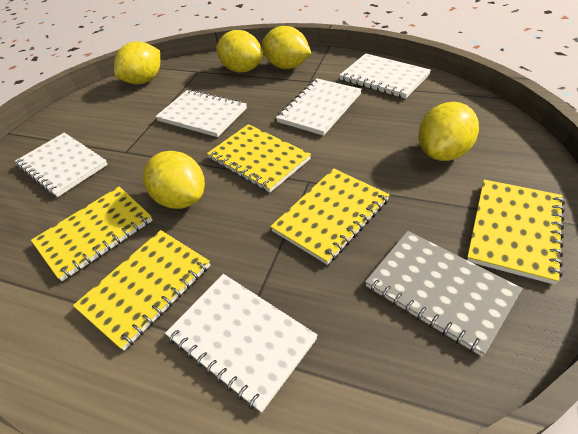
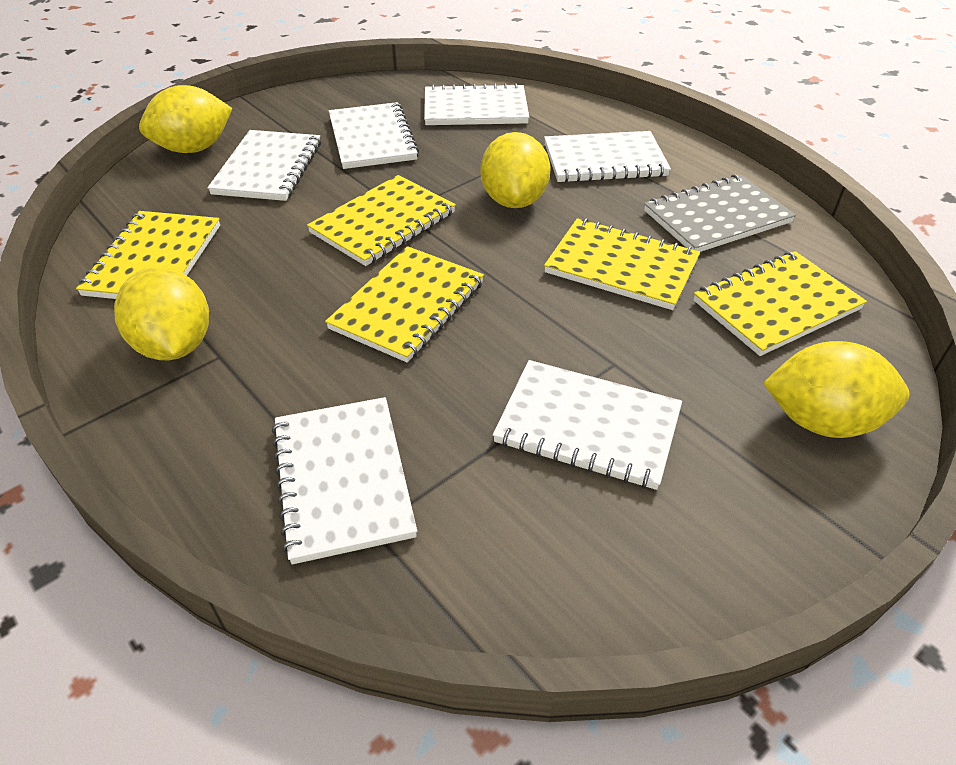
white notebook: 5 -> 6
yellow lemon: 5 -> 4

